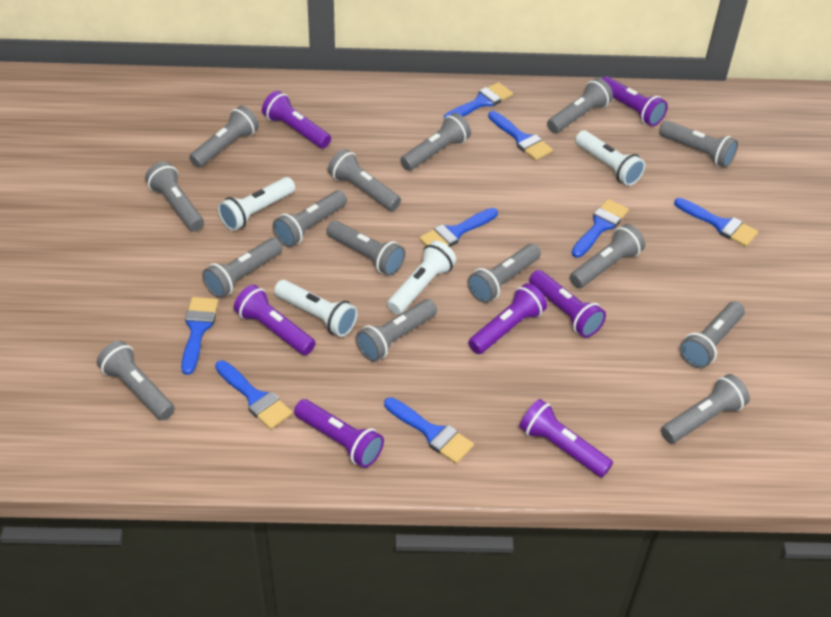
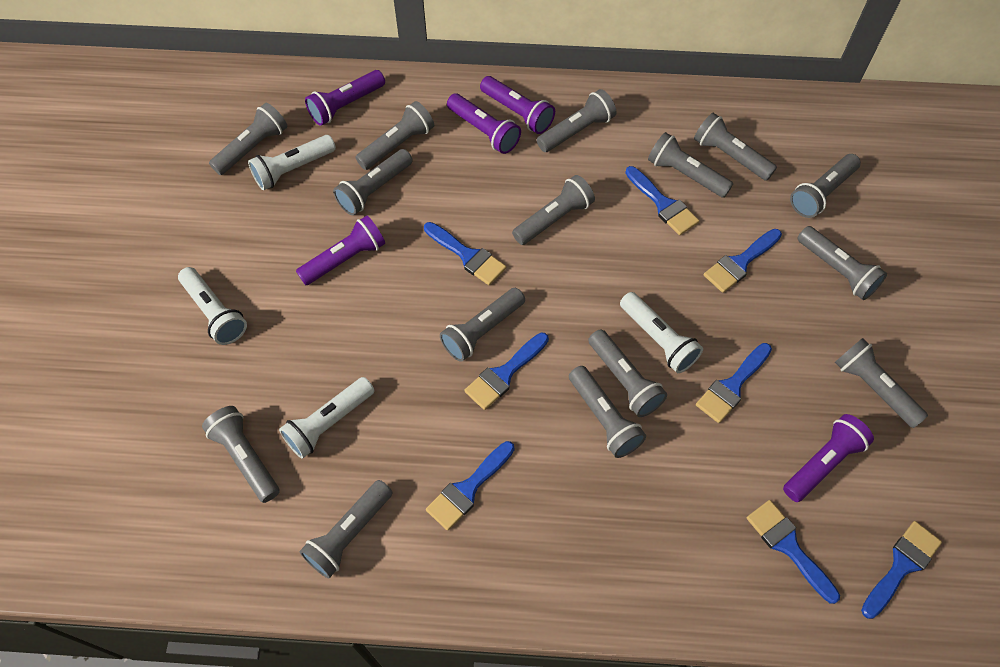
purple flashlight: 7 -> 5

